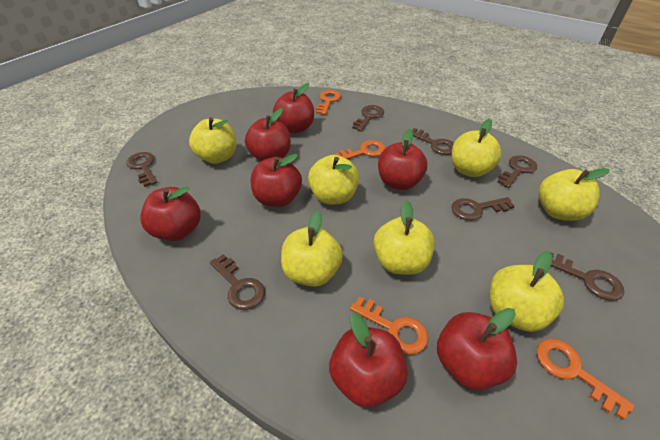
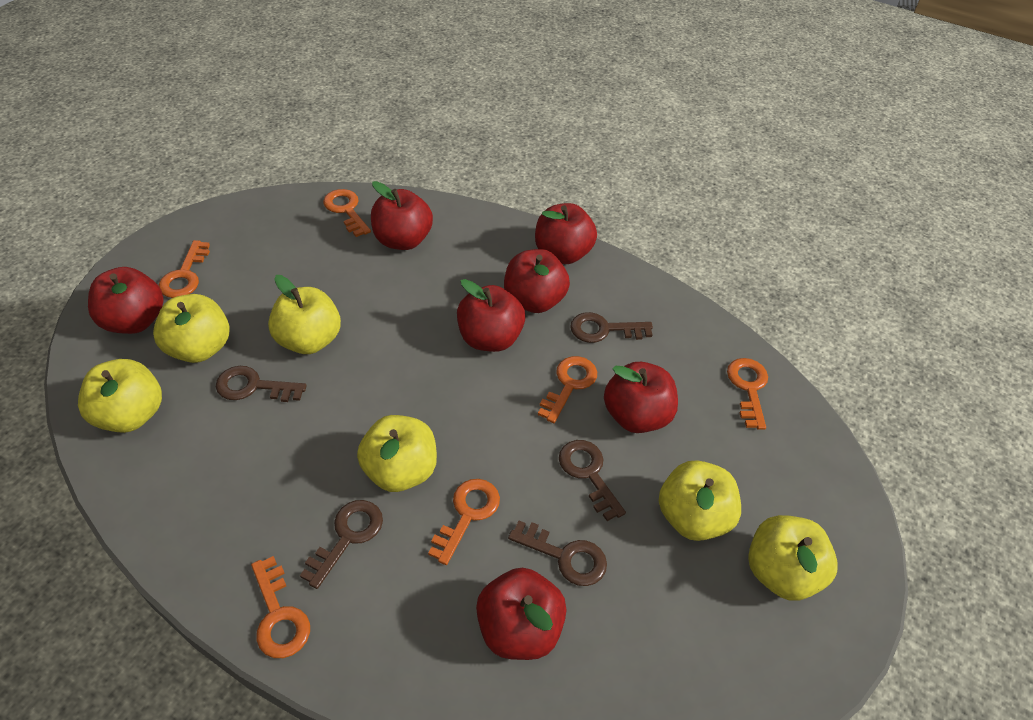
brown key: 7 -> 5
orange key: 4 -> 6
yellow apple: 7 -> 6

